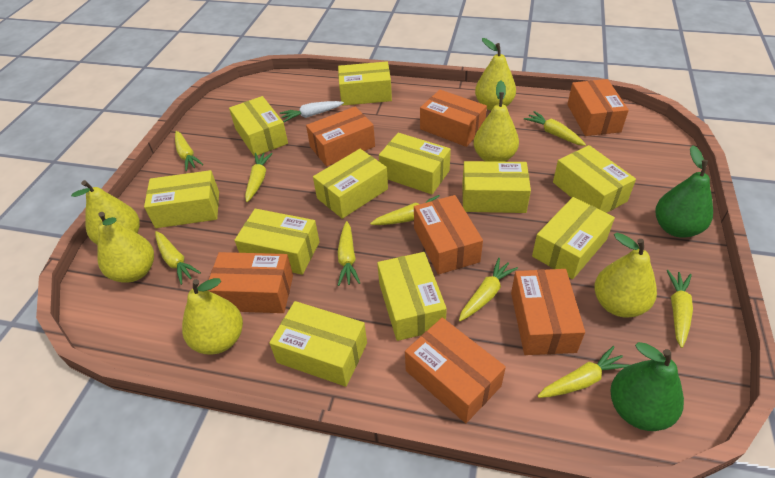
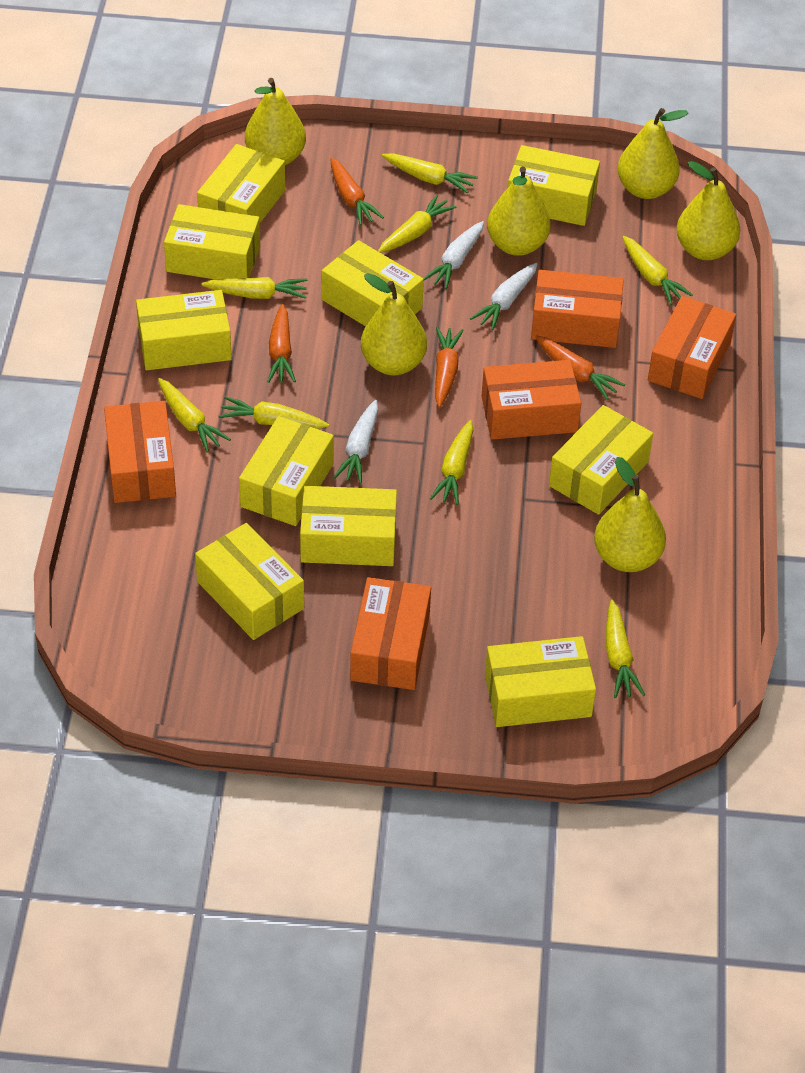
green pear: 2 -> 0
orange box: 7 -> 5
orange carrot: 0 -> 4
white carrot: 1 -> 3
yellow box: 11 -> 10
yellow carrot: 9 -> 8

